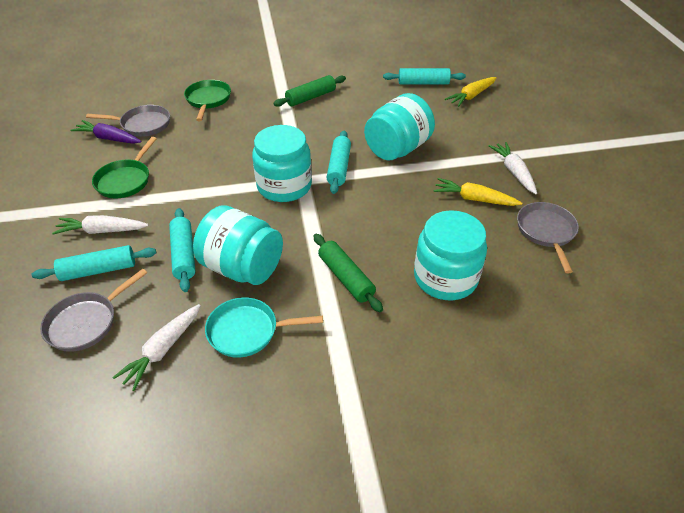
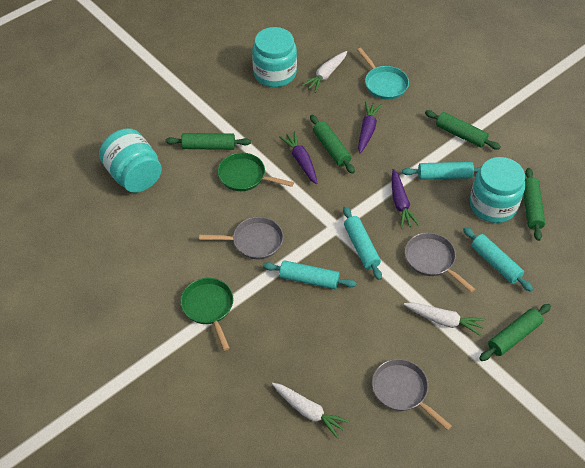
green rolling pin: 2 -> 5
purple carrot: 1 -> 3
turquoise jar: 4 -> 3
yellow carrot: 2 -> 0

